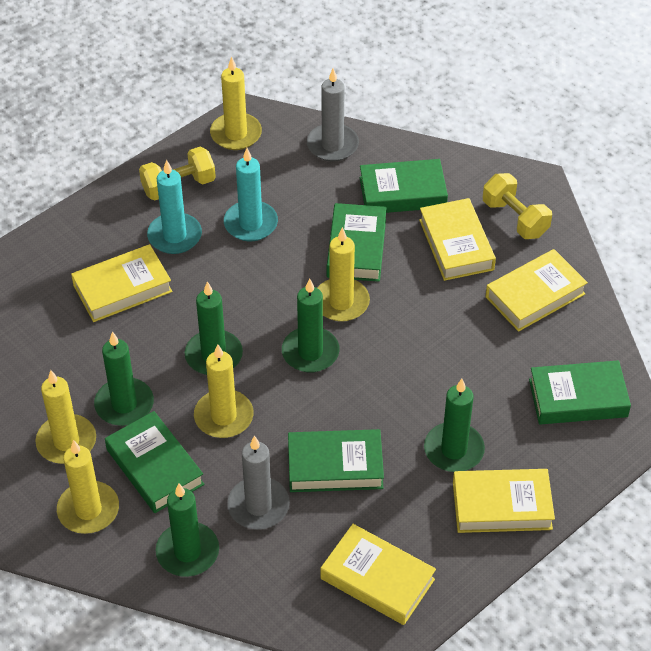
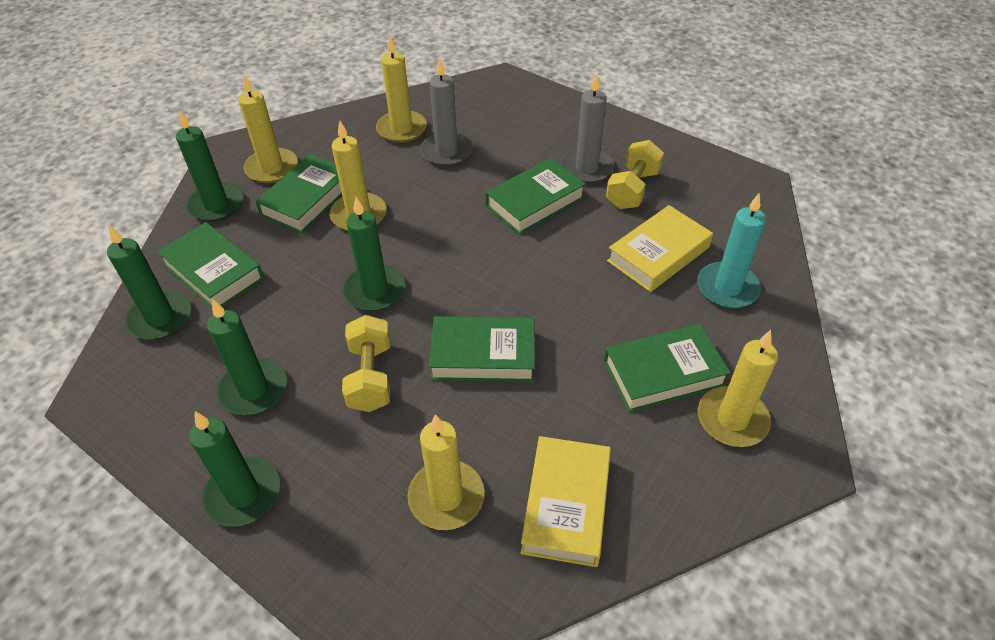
turquoise candle: 2 -> 1
yellow book: 5 -> 2

